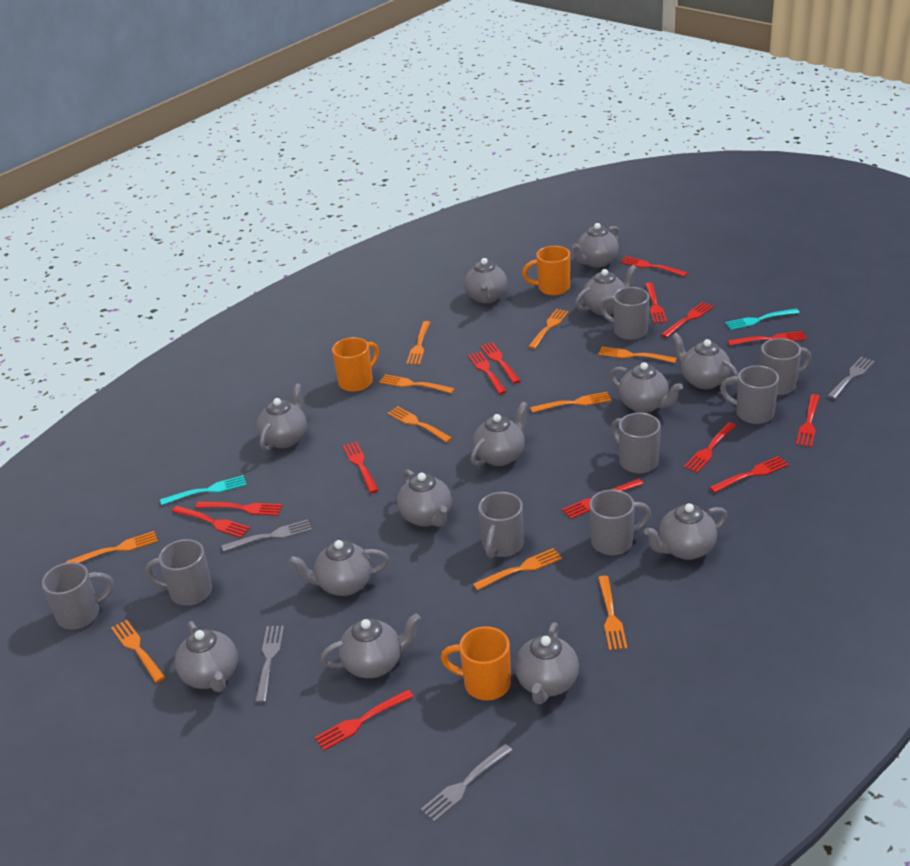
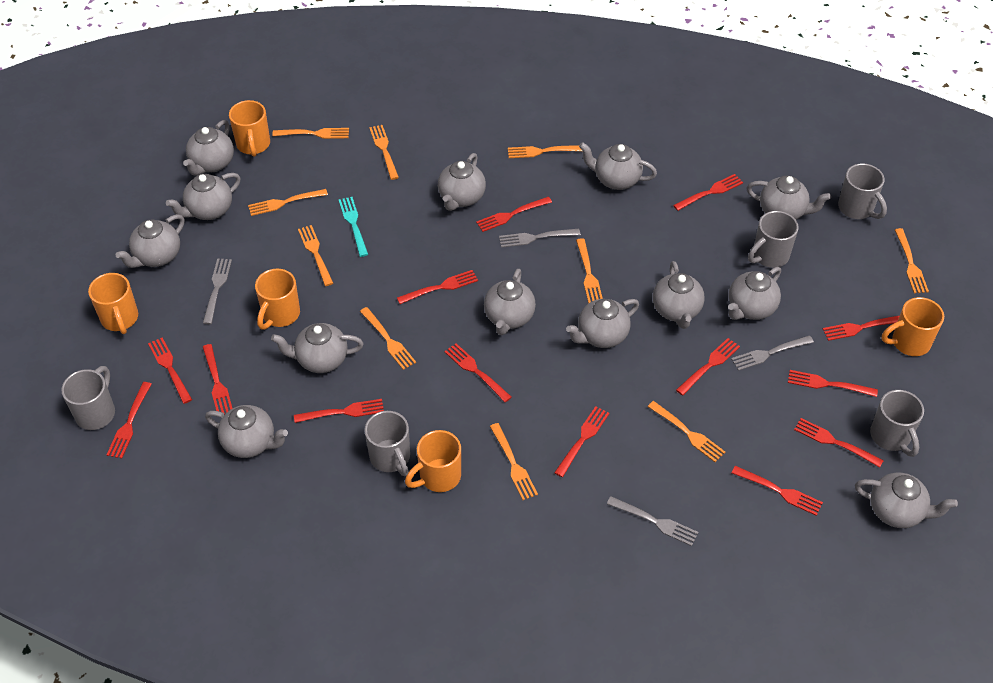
grey mug: 8 -> 5
orange mug: 3 -> 5
turquoise fork: 2 -> 1

